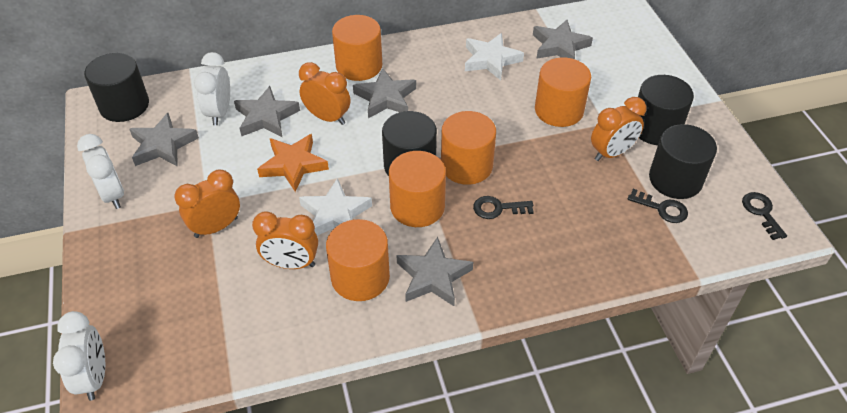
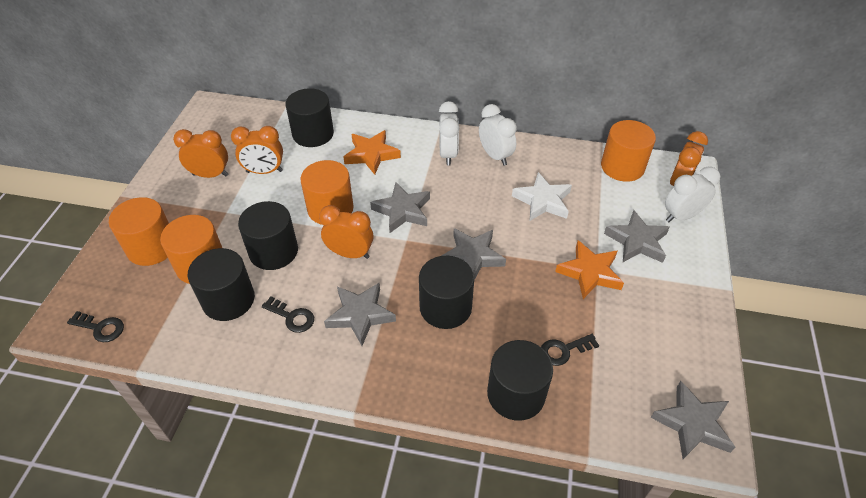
black cylinder: 4 -> 5
orange cylinder: 5 -> 4
orange star: 1 -> 2
white star: 2 -> 1

